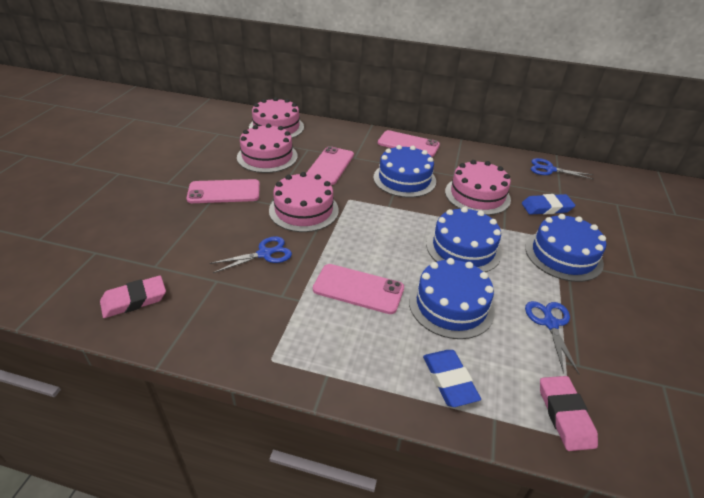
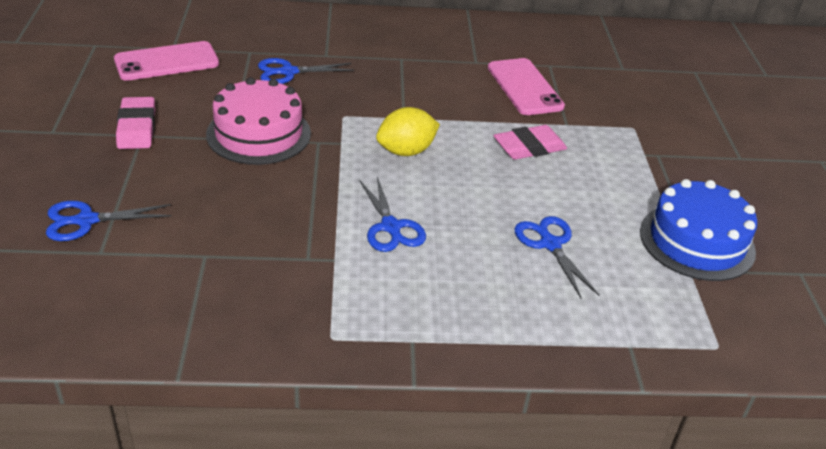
blue cake: 4 -> 1
blue eraser: 2 -> 0
blue scissors: 3 -> 4
pink cake: 4 -> 1
pink phone: 4 -> 2
yellow lemon: 0 -> 1

